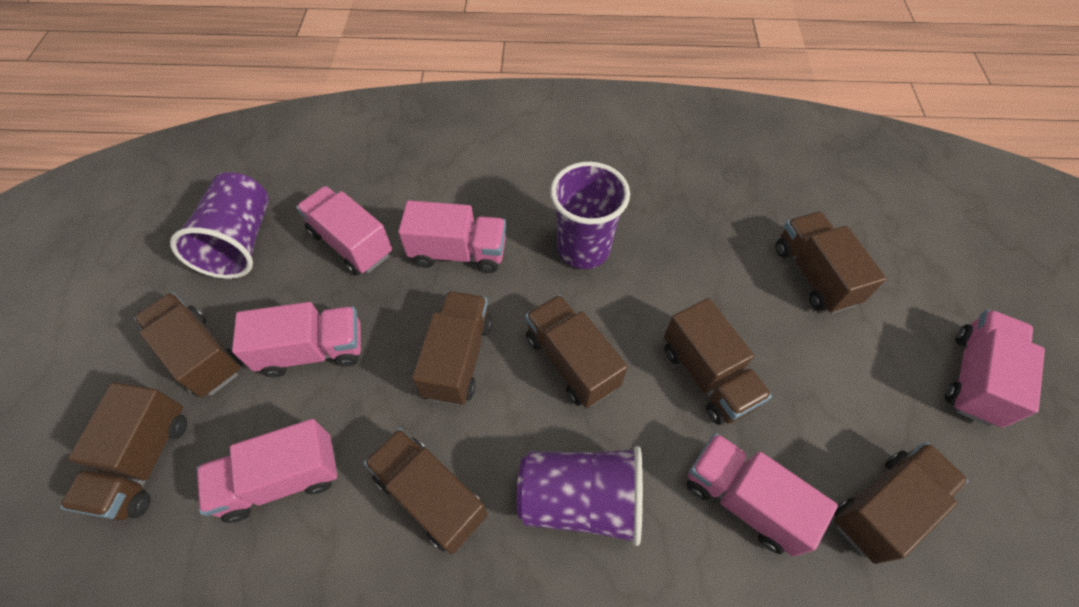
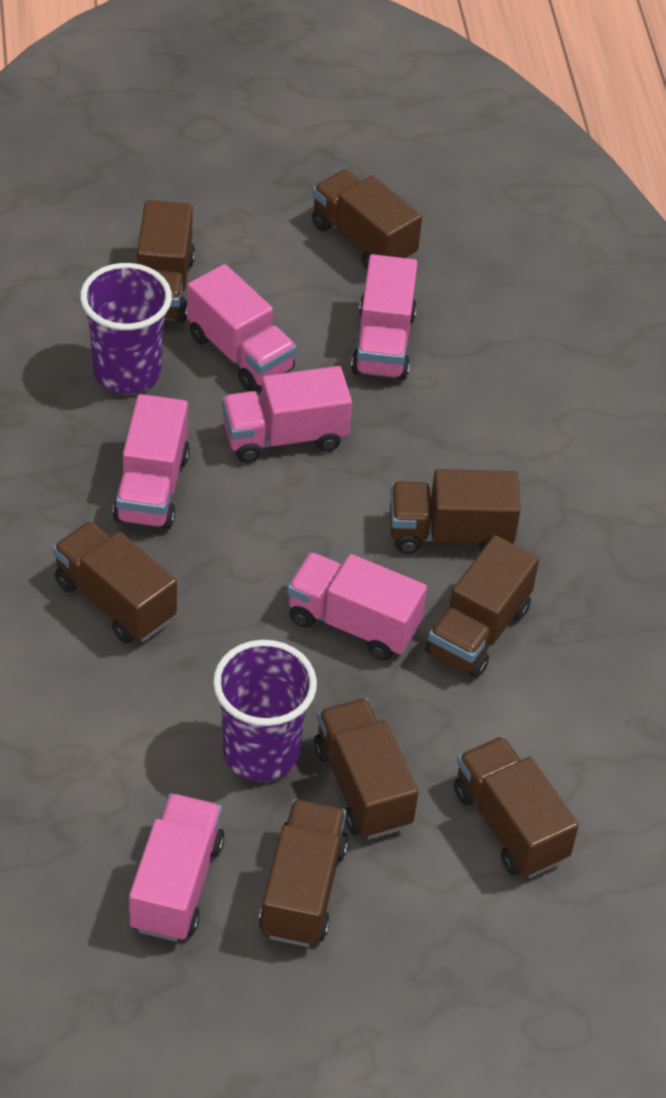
purple cup: 3 -> 2

